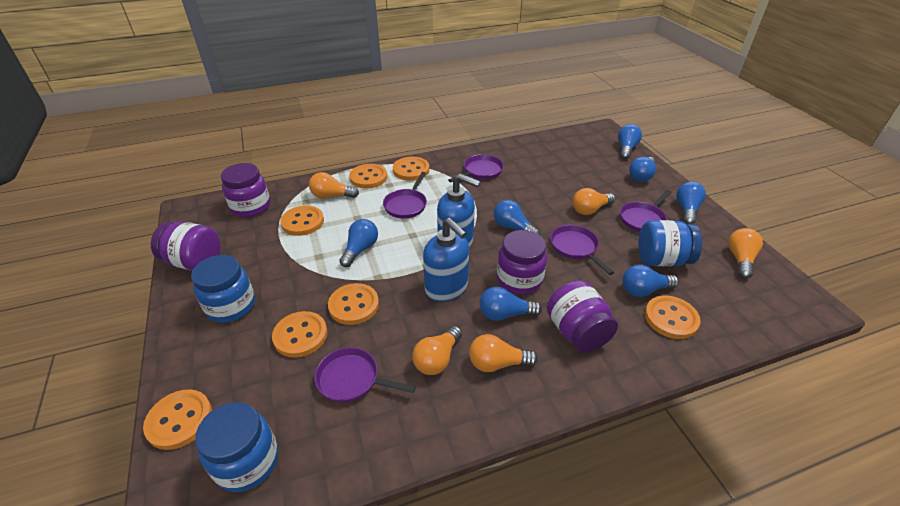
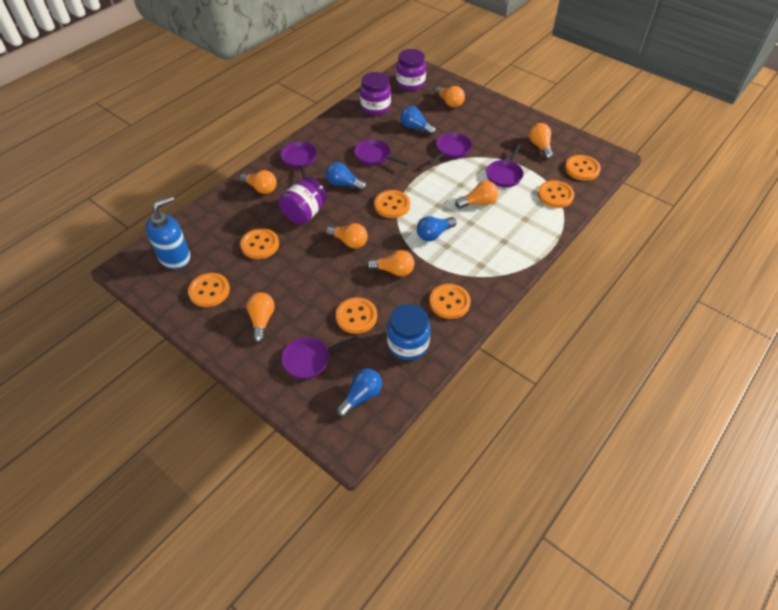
blue jar: 3 -> 1
blue light bulb: 7 -> 4
blue soap dispenser: 2 -> 1
orange light bulb: 5 -> 7
purple jar: 4 -> 3

